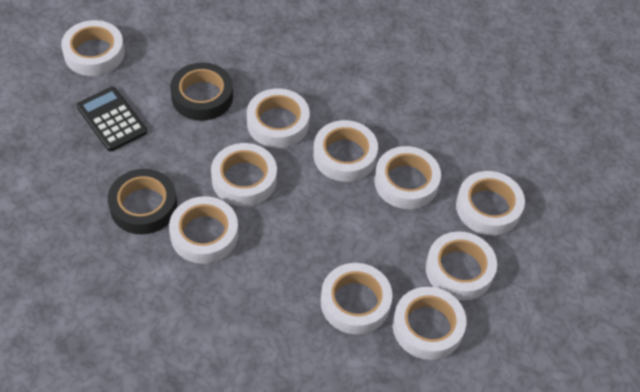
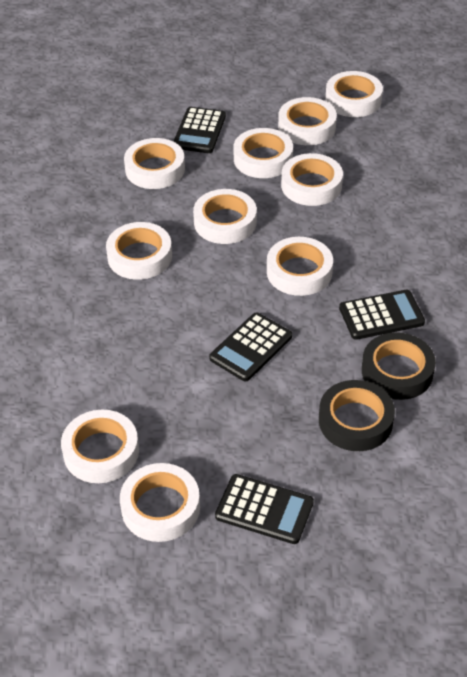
black calculator: 1 -> 4

